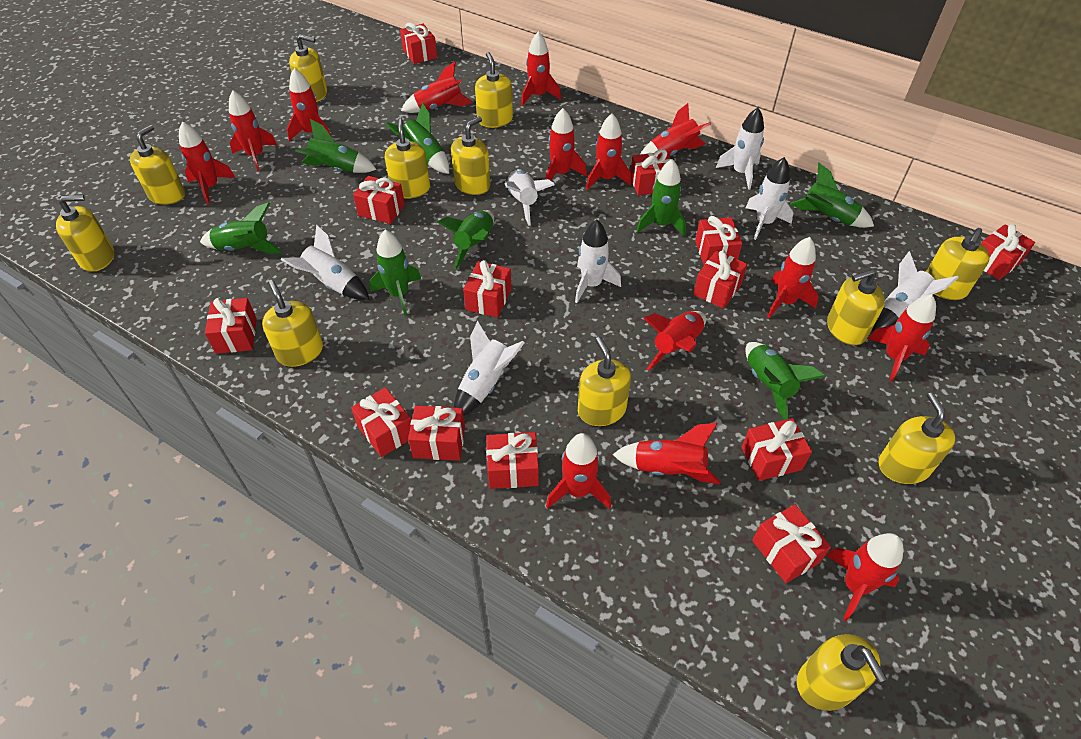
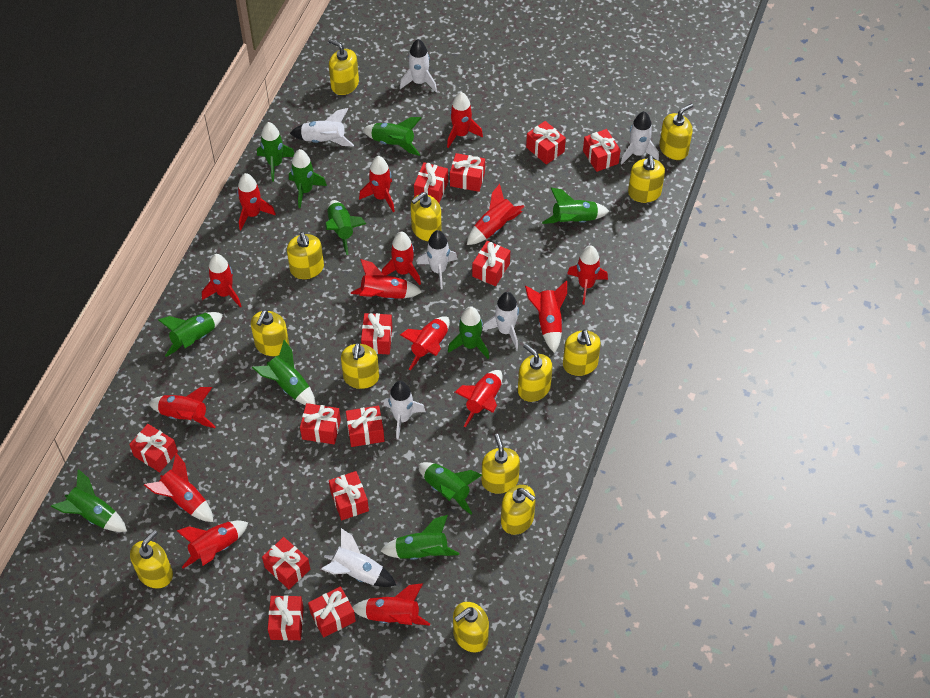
green rocket: 8 -> 11
red rocket: 14 -> 15
yellow soap dispenser: 12 -> 13

